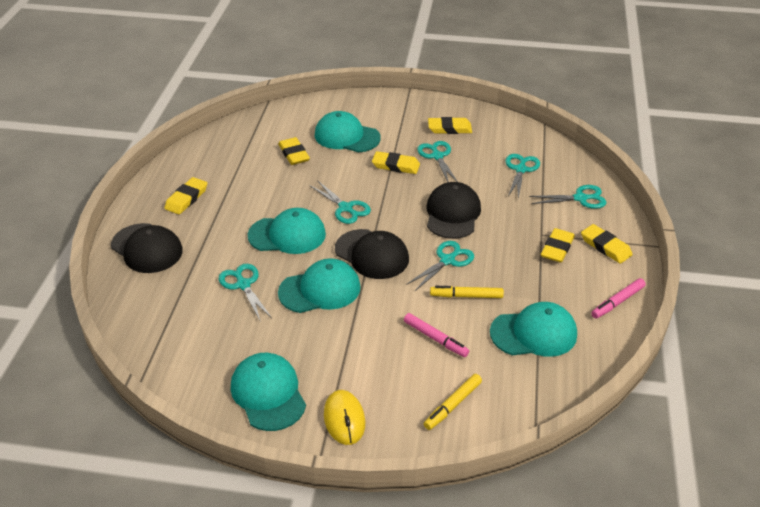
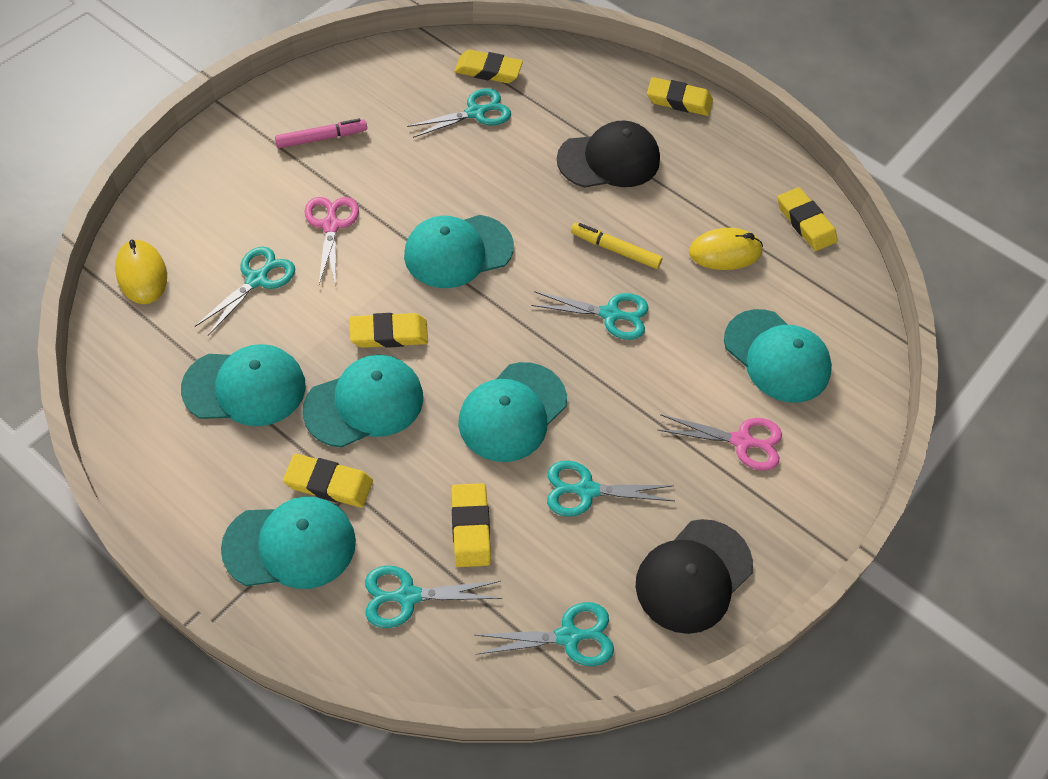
black cap: 3 -> 2
pink marker: 2 -> 1
pink scissors: 0 -> 2
turquoise cap: 5 -> 6
yellow marker: 2 -> 1
yellow mouse: 1 -> 2

